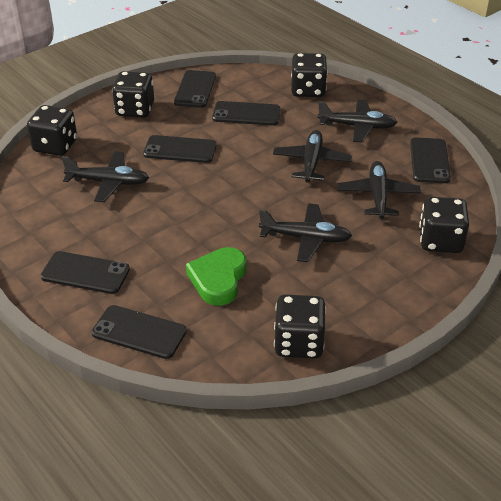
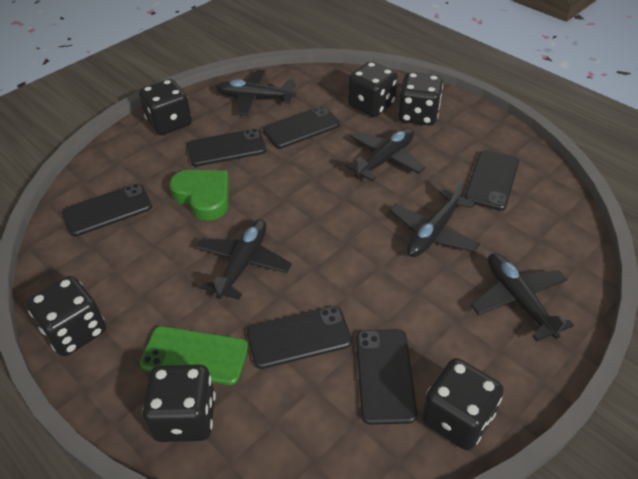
black dice: 5 -> 6
green phone: 0 -> 1

